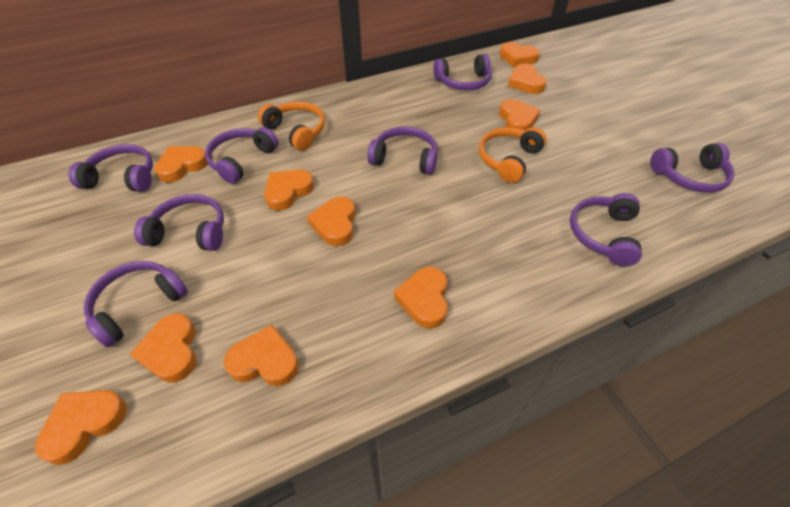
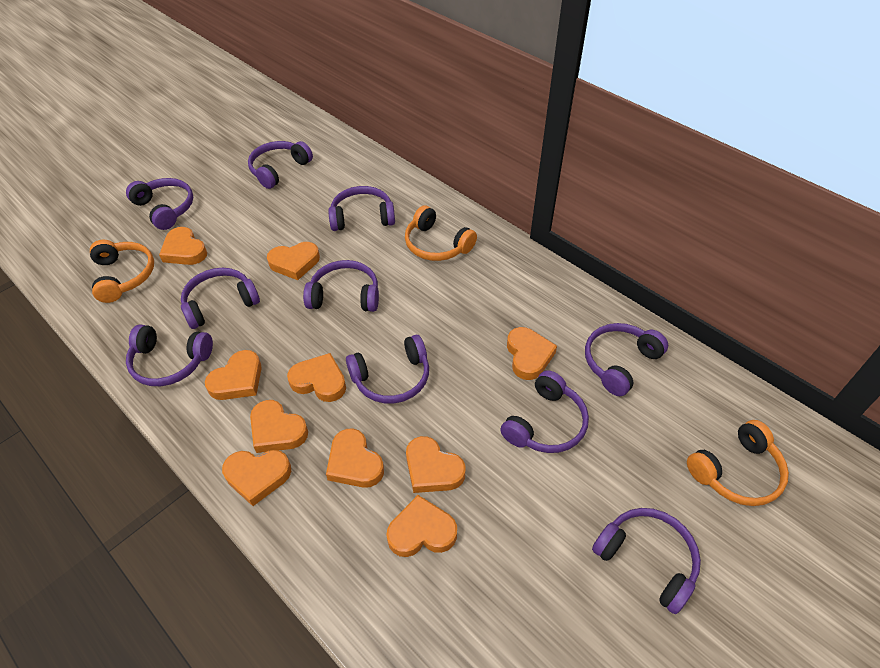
orange headphones: 2 -> 3
purple headphones: 8 -> 10

